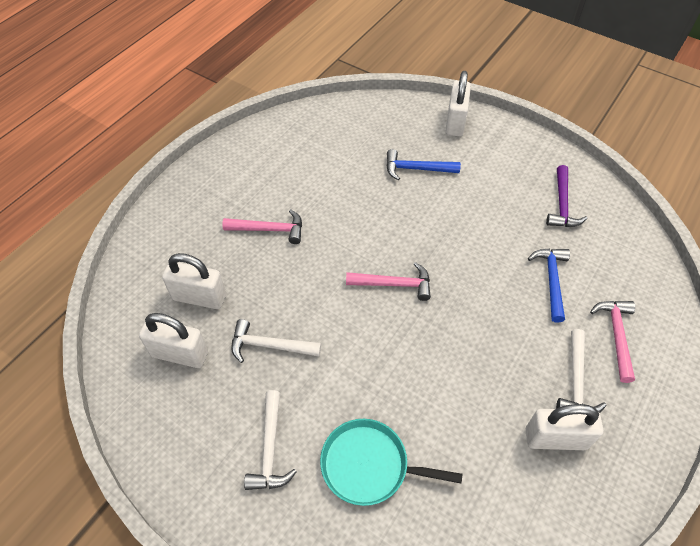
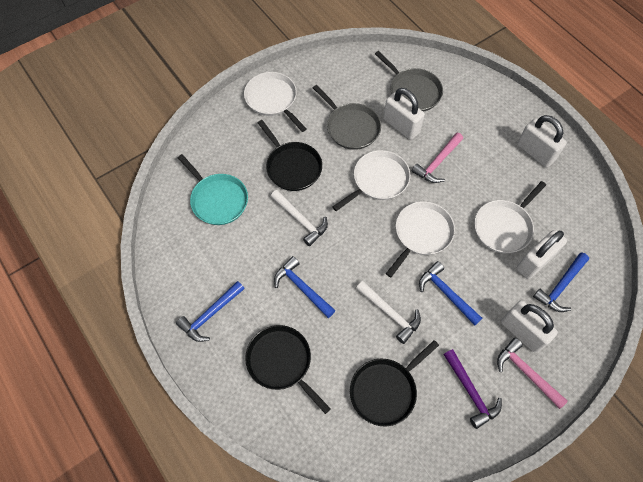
black pan: 0 -> 3
blue hammer: 2 -> 4
grey pan: 0 -> 2
pink hammer: 3 -> 2
white hammer: 3 -> 2
white pan: 0 -> 4

